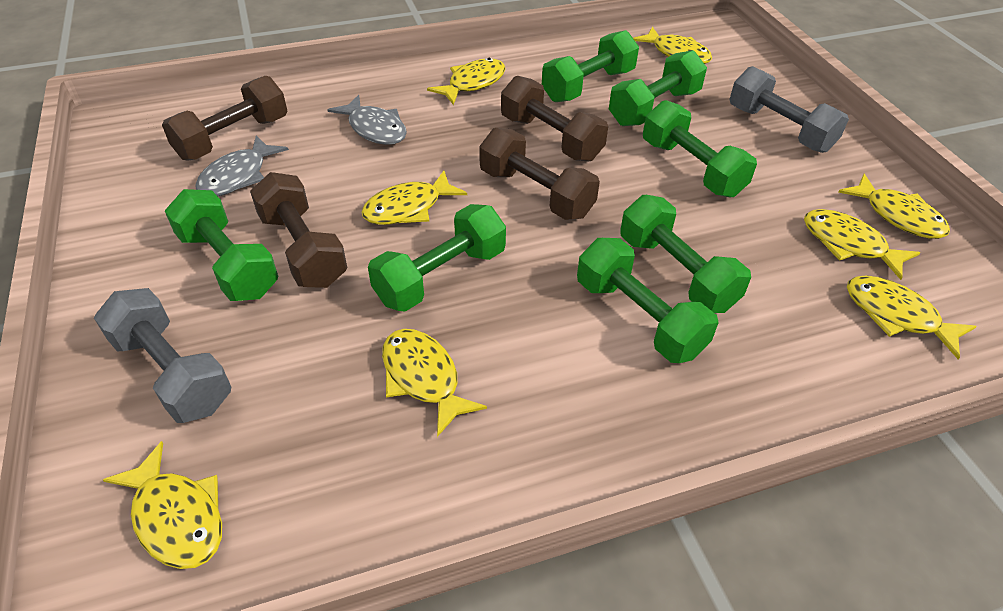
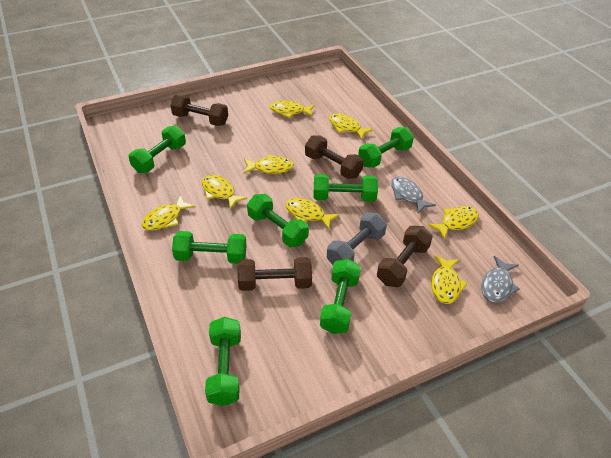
grey dumbbell: 2 -> 1

